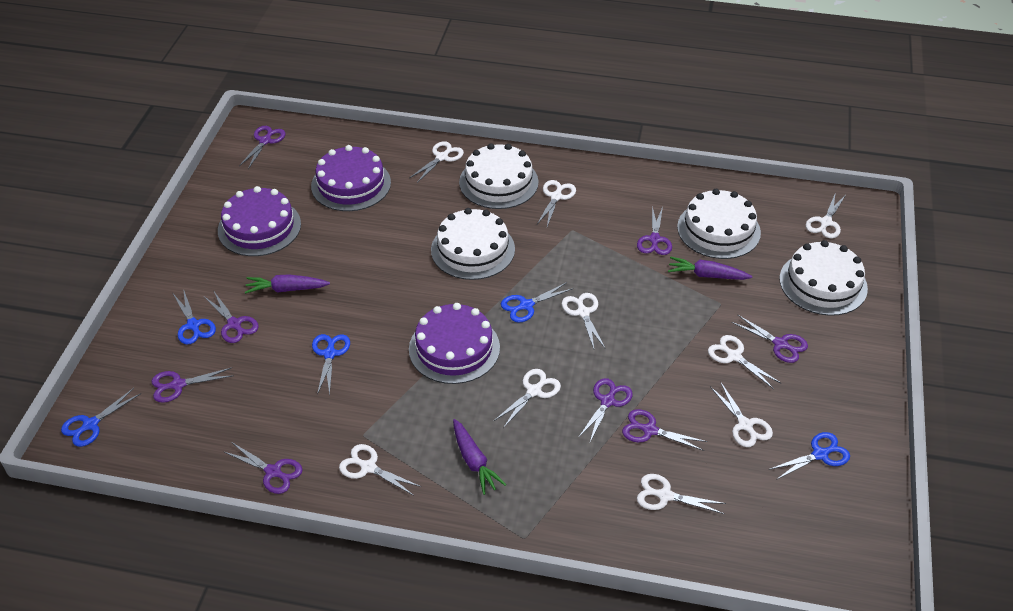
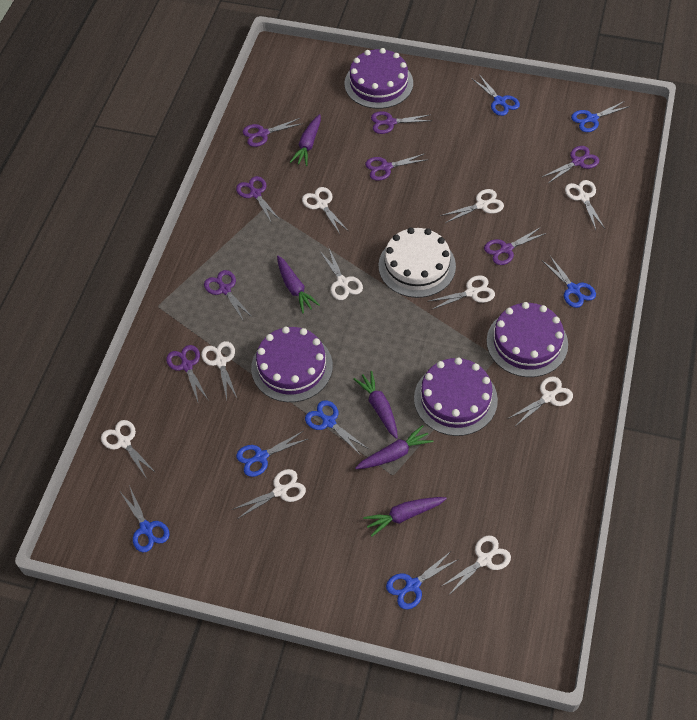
blue scissors: 5 -> 7
purple cake: 3 -> 4
purple carrot: 3 -> 5
white cake: 4 -> 1
white scissors: 9 -> 10

